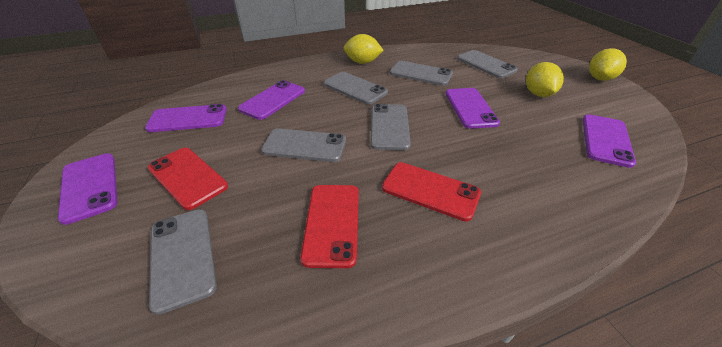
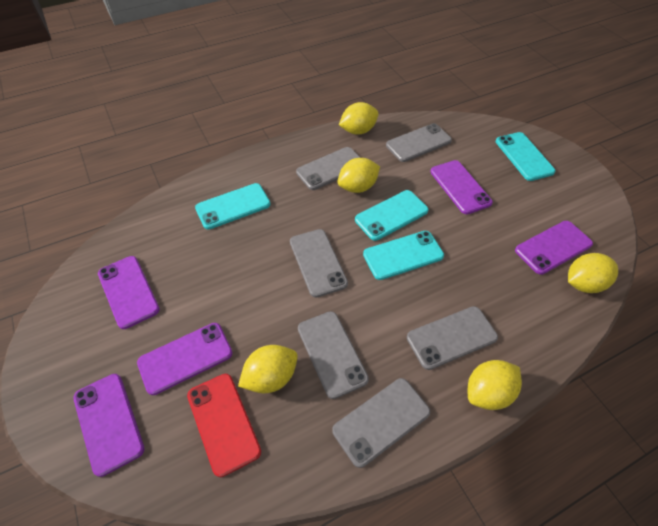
red phone: 3 -> 1
turquoise phone: 0 -> 4
yellow lemon: 3 -> 5

